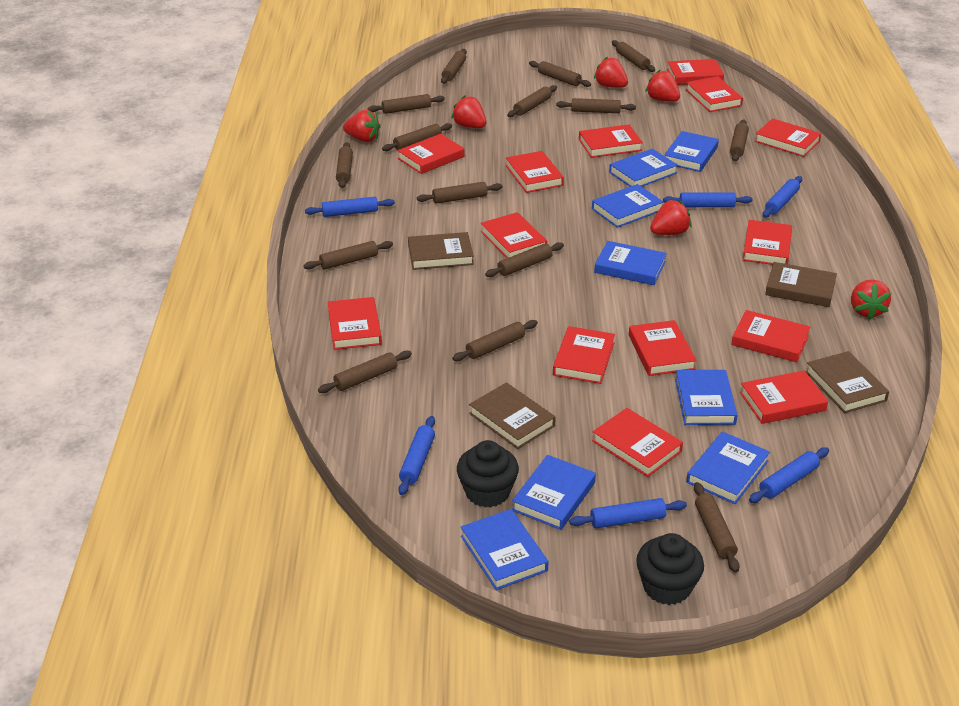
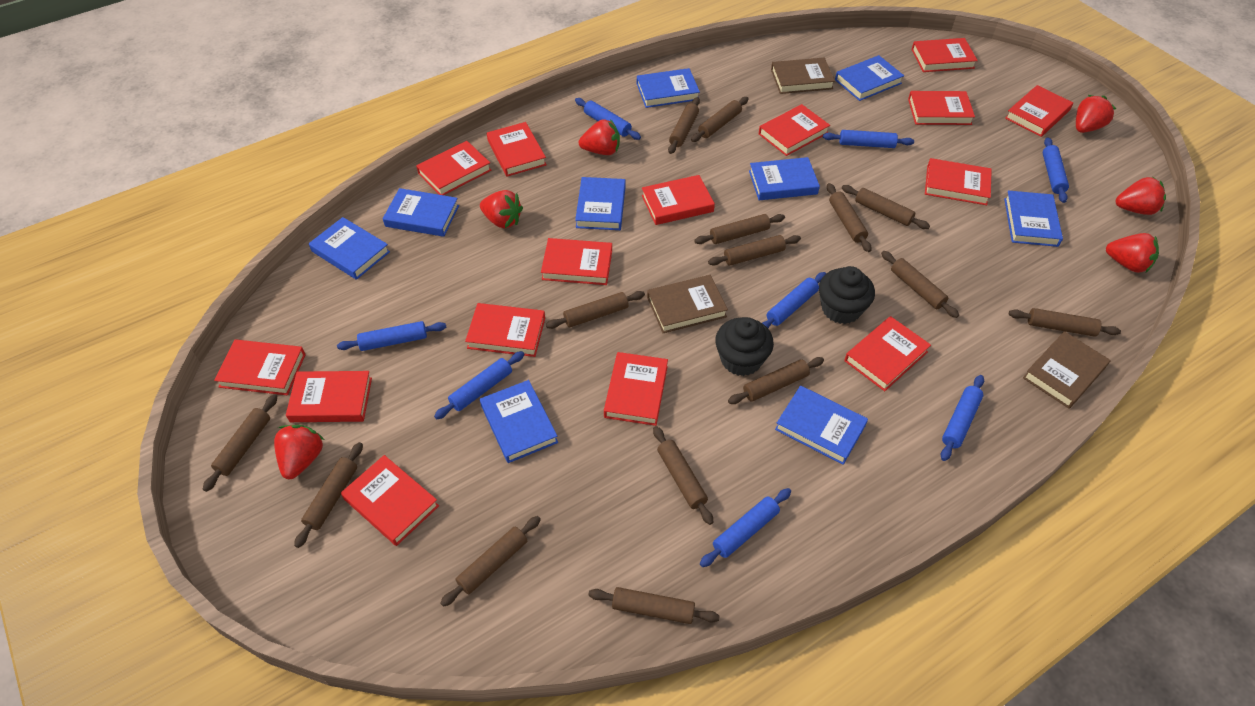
blue book: 8 -> 9
blue rolling pin: 6 -> 8
brown book: 4 -> 3
red book: 14 -> 15

